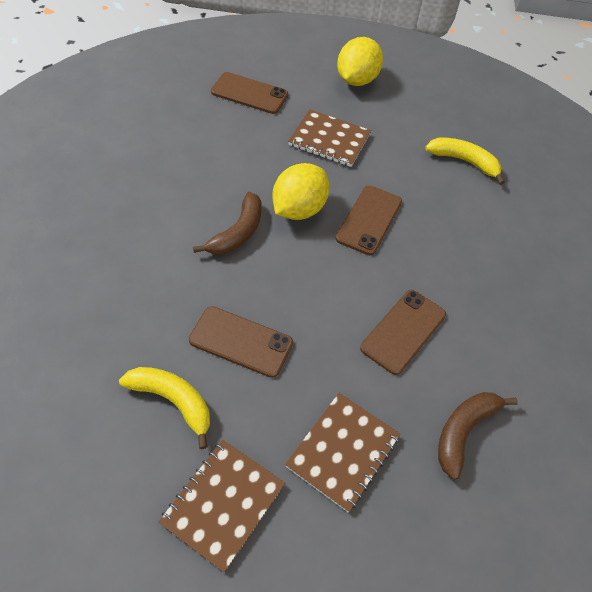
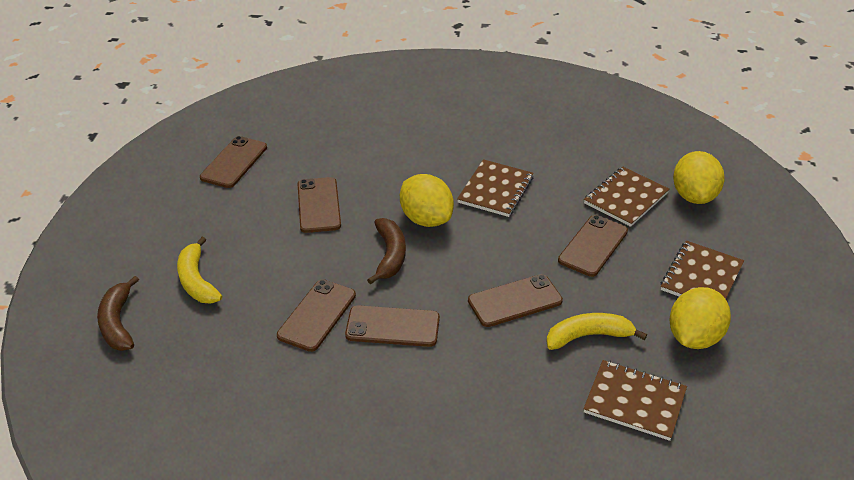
brown notebook: 3 -> 4
brown phone: 4 -> 6
yellow lemon: 2 -> 3

